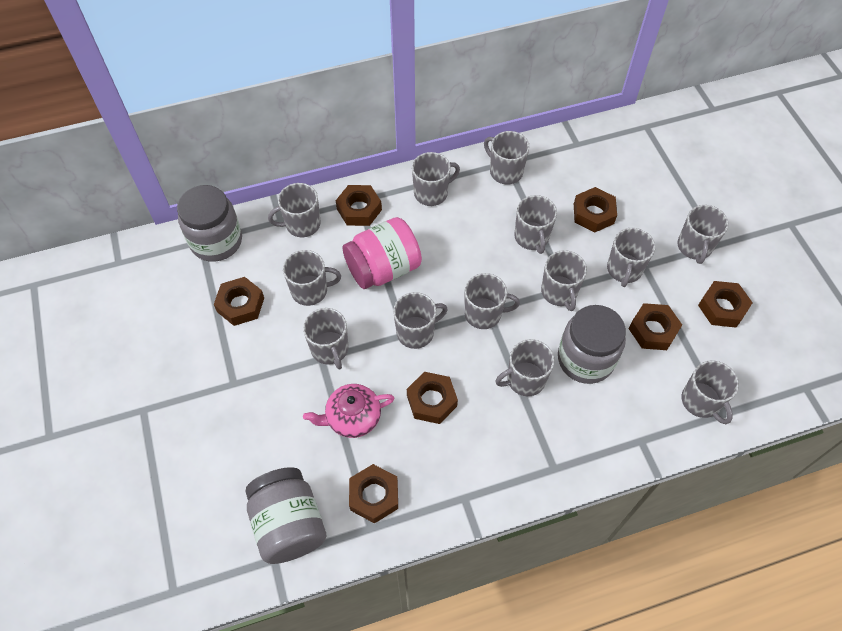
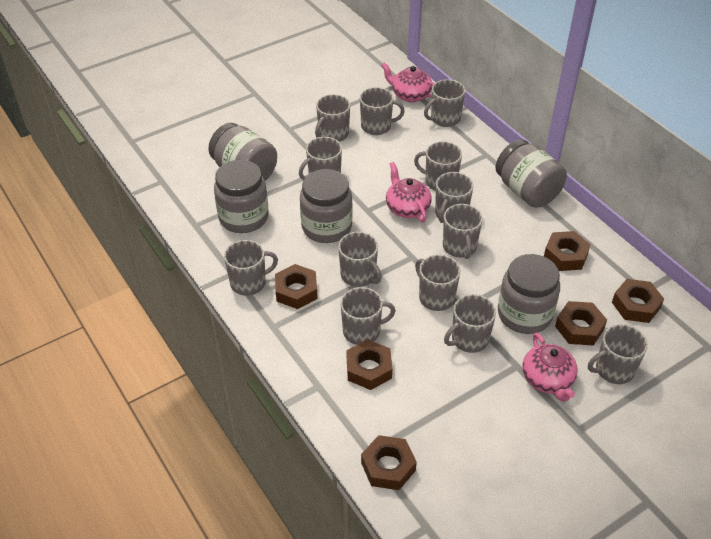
brown nut: 7 -> 6
grey jar: 3 -> 5
pink jar: 1 -> 0
pink teapot: 1 -> 3

